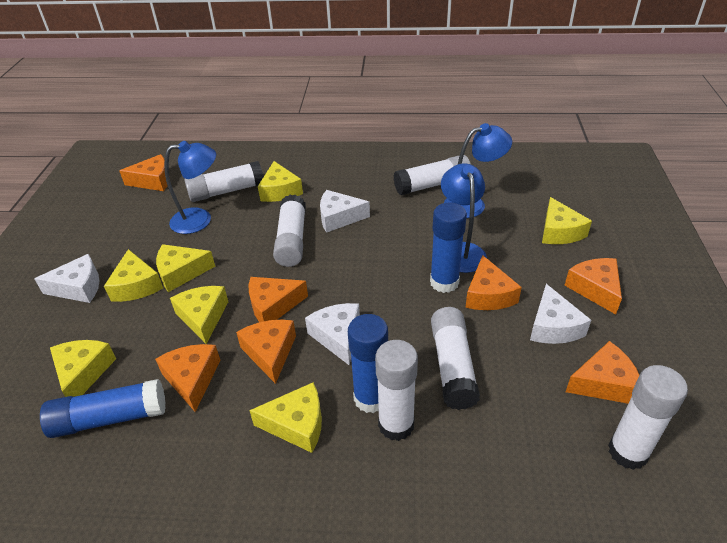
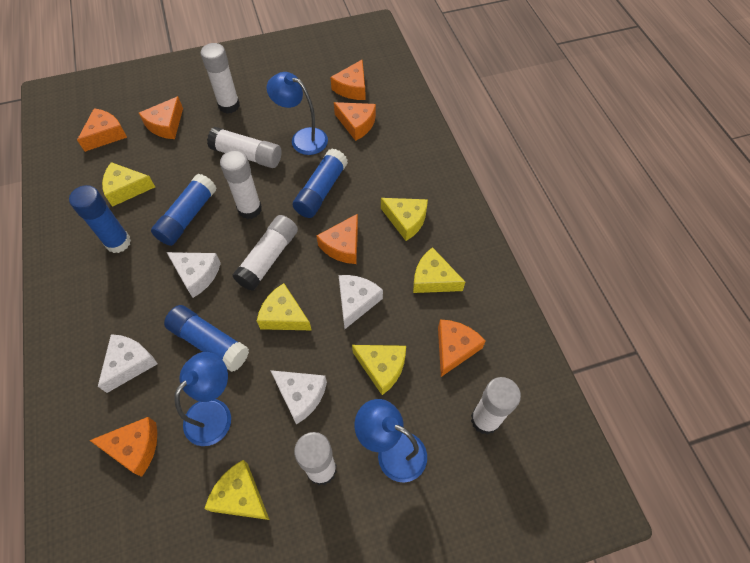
blue glue stick: 3 -> 4
yellow cheese: 7 -> 6

